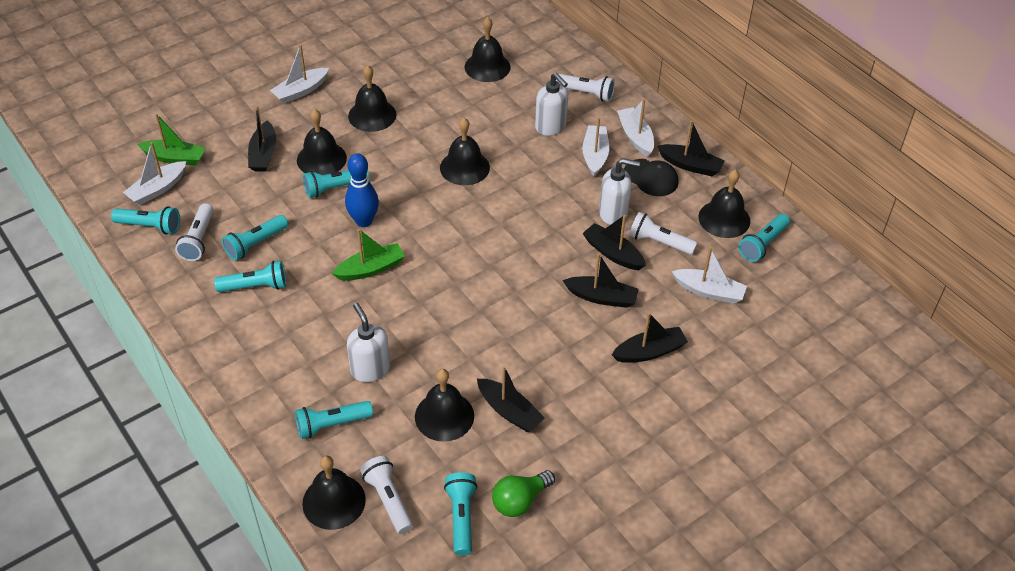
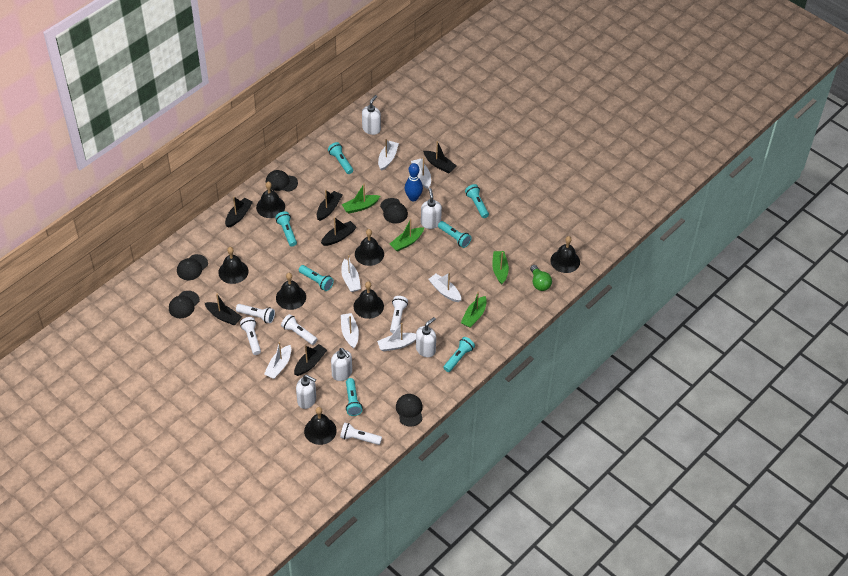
black cap: 1 -> 5
green boat: 2 -> 4
white boat: 5 -> 7
white flashlight: 4 -> 5
white soap dispenser: 3 -> 5

